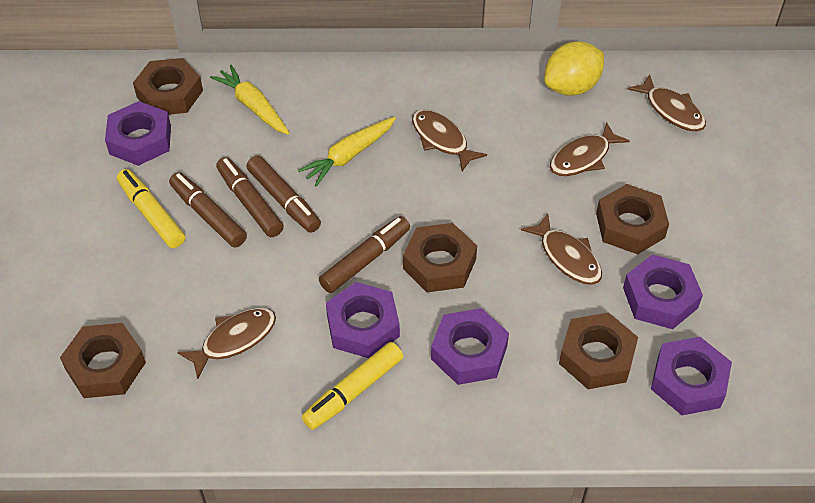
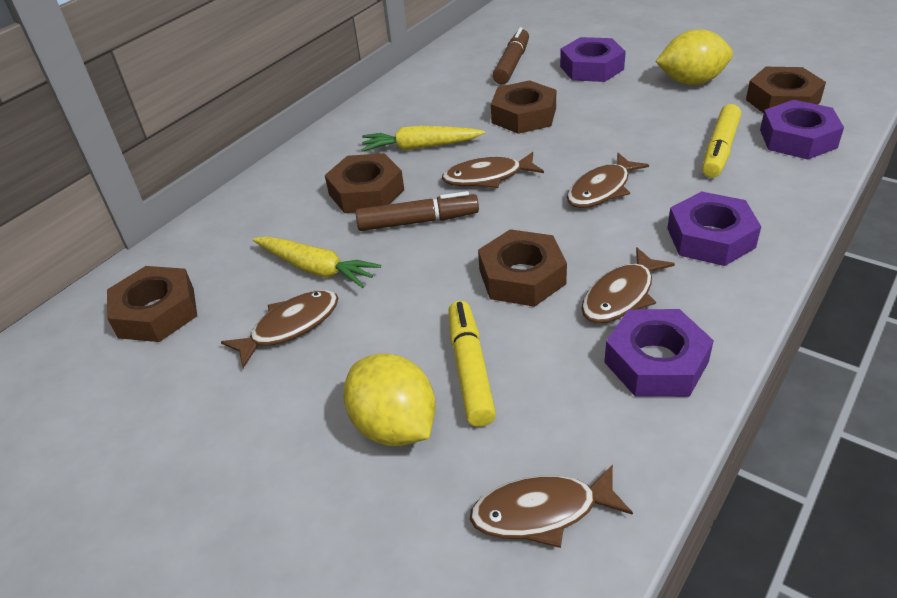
brown marker: 4 -> 2
purple nut: 5 -> 4
yellow lemon: 1 -> 2

